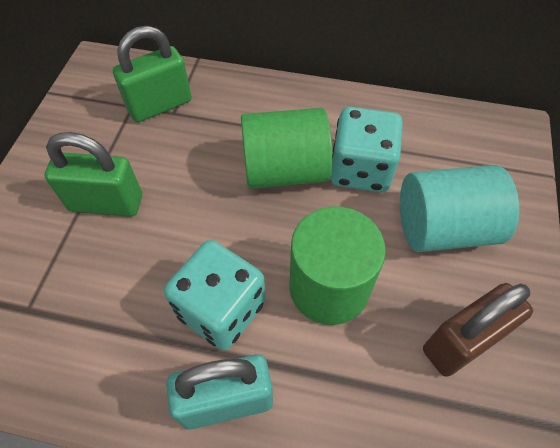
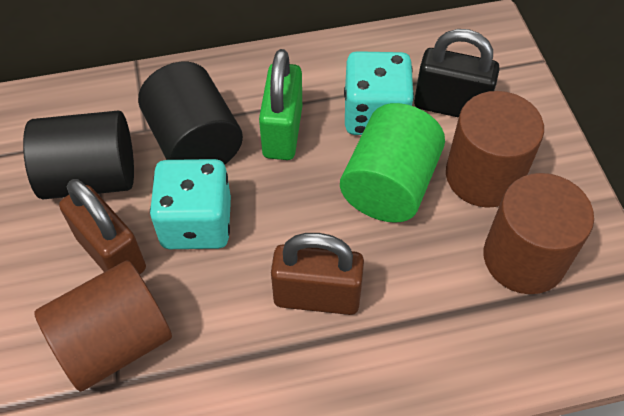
black cylinder: 0 -> 2
black padlock: 0 -> 1
brown cylinder: 0 -> 3
brown padlock: 1 -> 2
green cylinder: 2 -> 1
green padlock: 2 -> 1
turquoise cylinder: 1 -> 0
turquoise padlock: 1 -> 0

